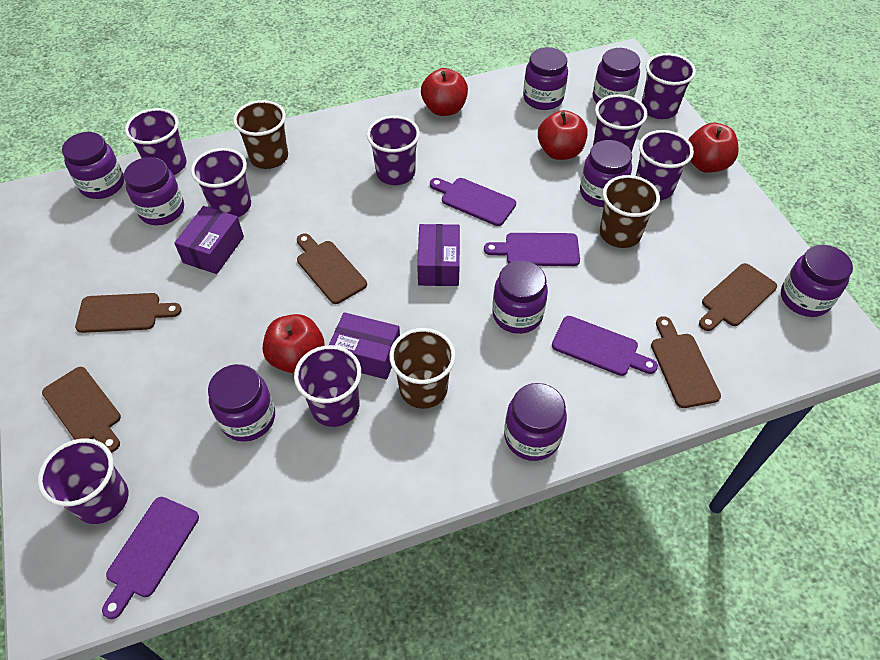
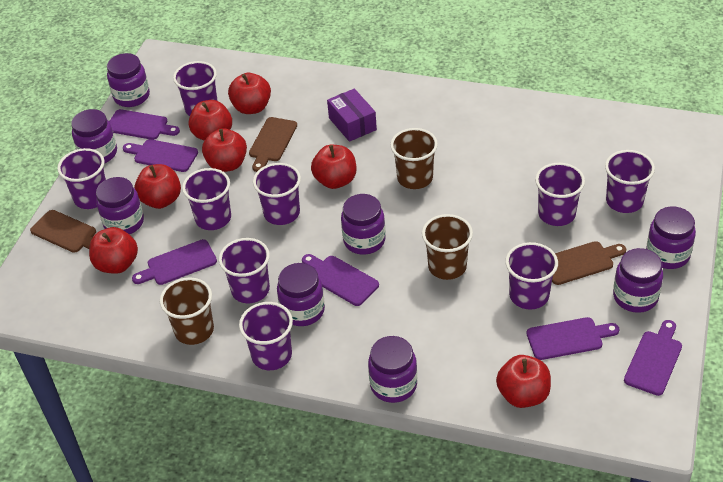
brown cutting board: 5 -> 3
purple box: 3 -> 1
purple cup: 8 -> 9
purple cutting board: 4 -> 6
purple jar: 9 -> 8
red apple: 4 -> 7

